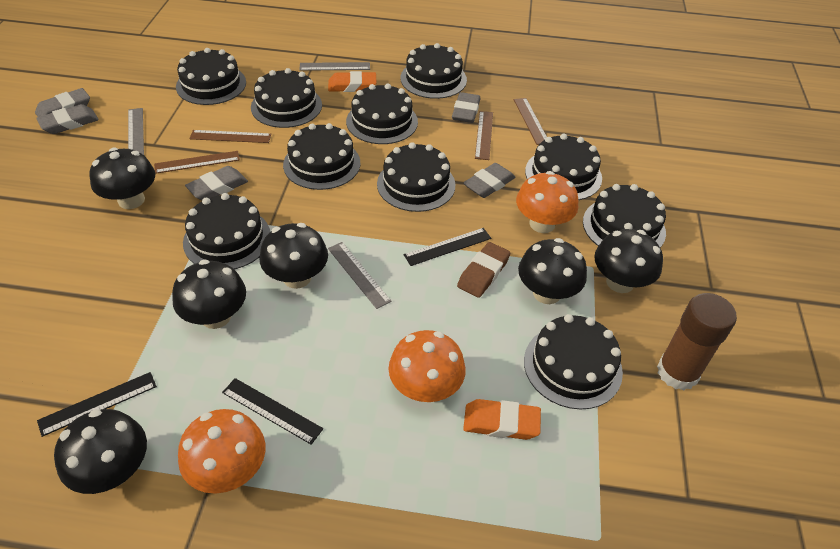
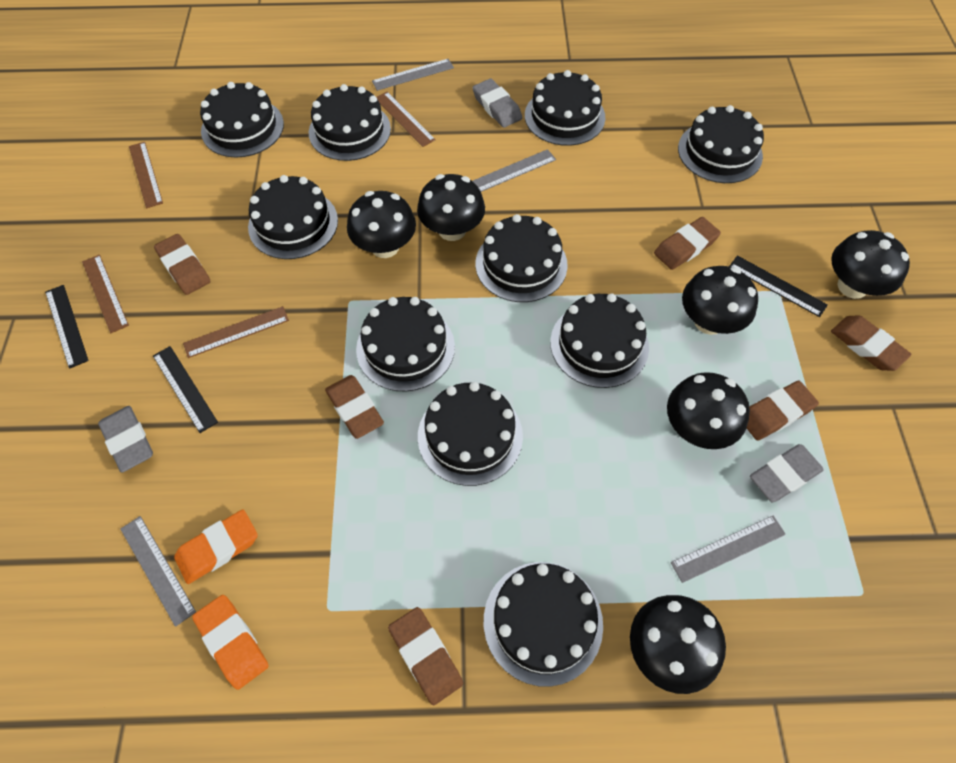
brown eraser: 1 -> 6
brown glue stick: 1 -> 0
grey eraser: 5 -> 3
grey ruler: 3 -> 4
orange mushroom: 3 -> 0

